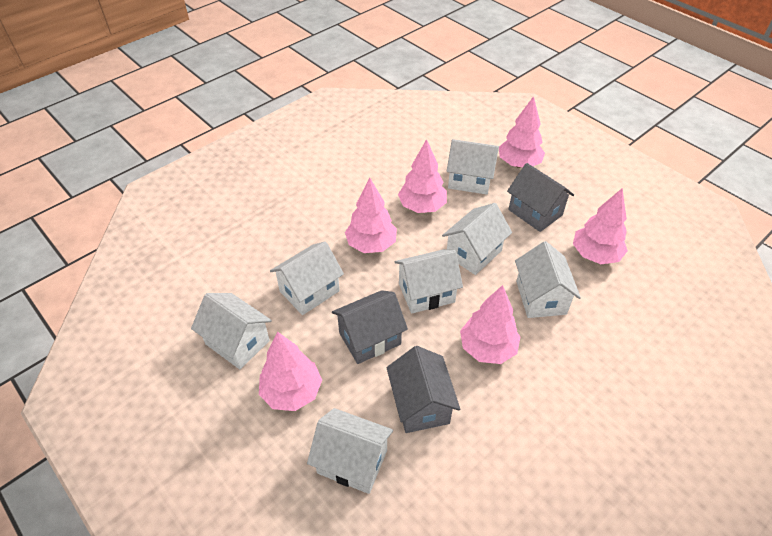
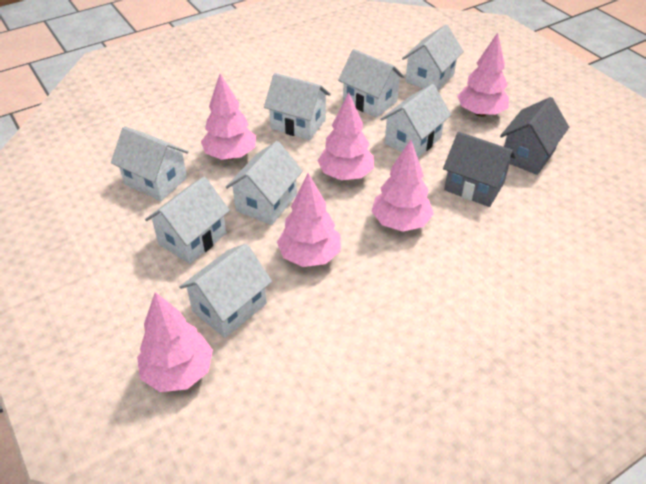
grey house: 3 -> 2
white house: 7 -> 8

